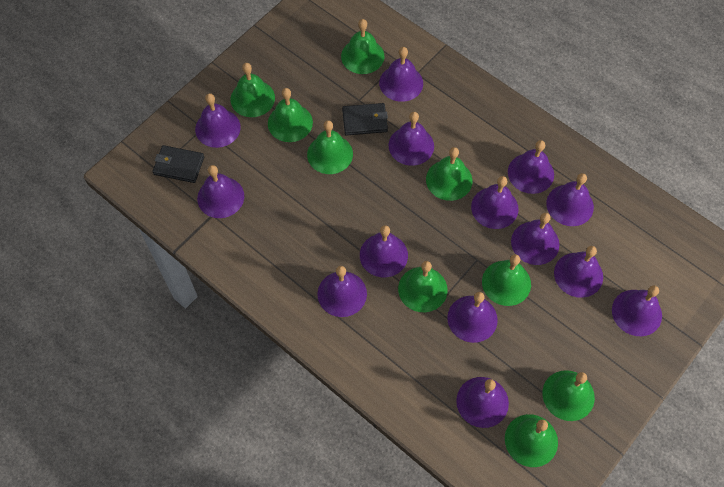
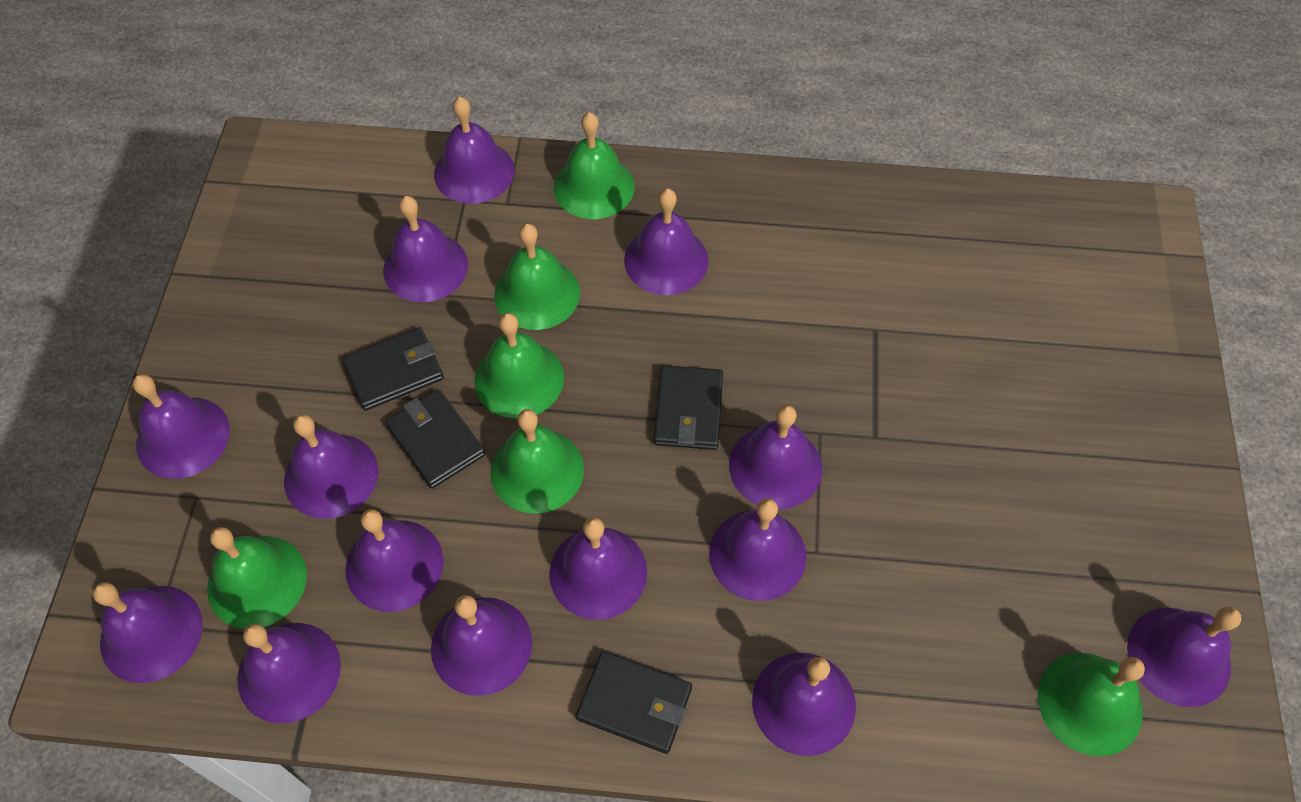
black wallet: 2 -> 4
green bell: 9 -> 6

